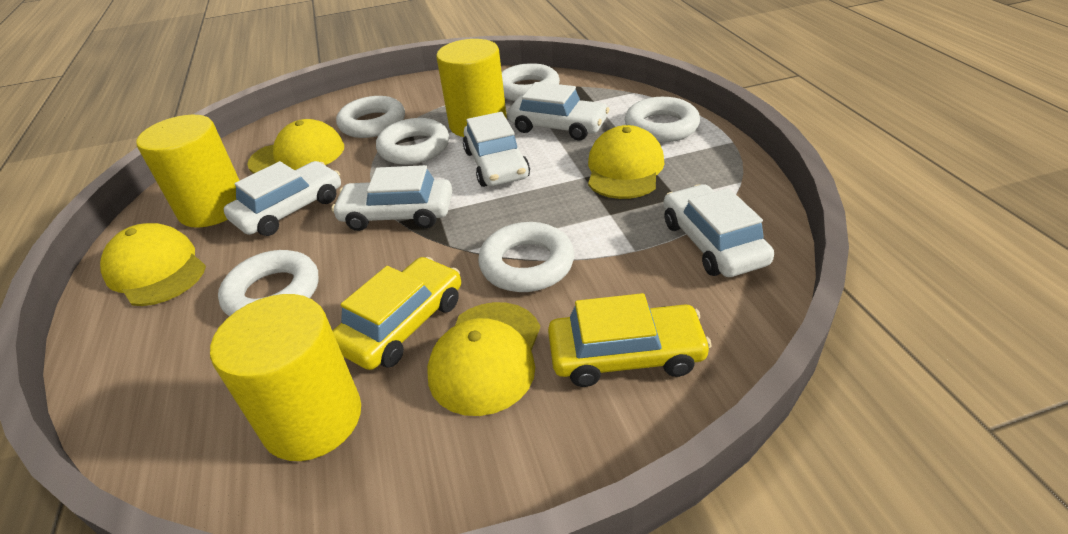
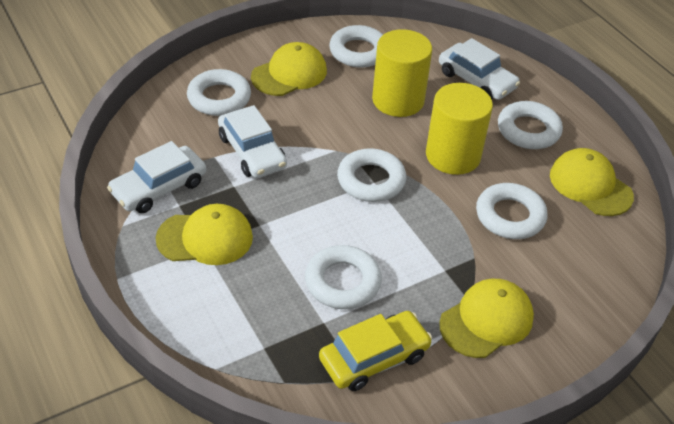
white car: 5 -> 3
yellow car: 2 -> 1
yellow cylinder: 3 -> 2

